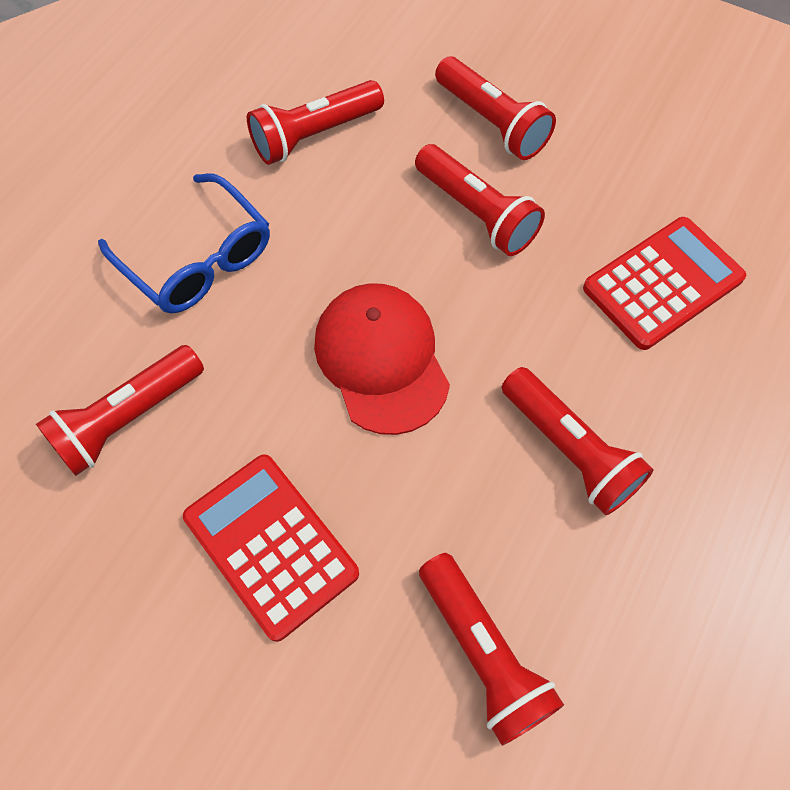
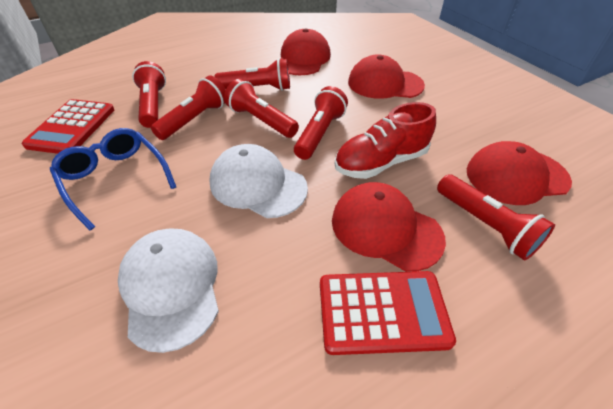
red cap: 1 -> 4
red shoe: 0 -> 1
white cap: 0 -> 2

